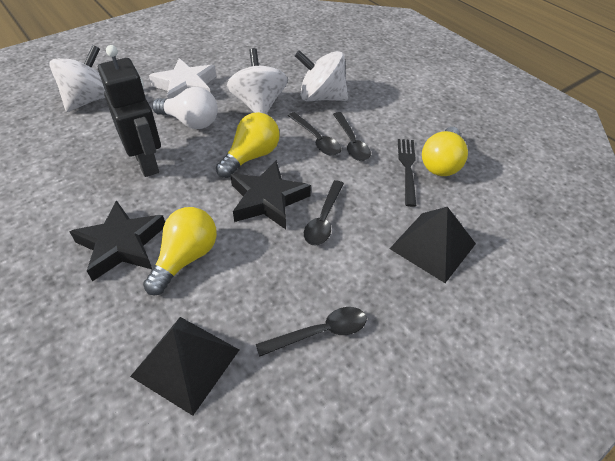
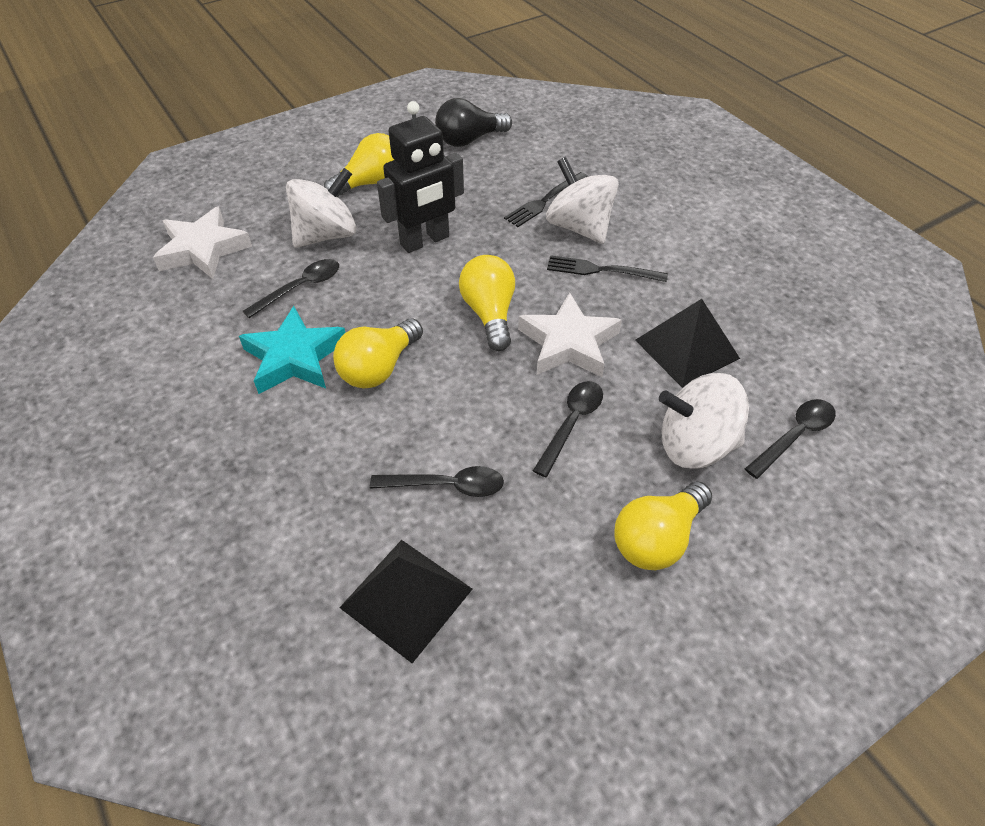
black fork: 1 -> 2
black light bulb: 0 -> 1
black star: 2 -> 0
turquoise star: 0 -> 1
white light bulb: 1 -> 0
white star: 1 -> 2
yellow light bulb: 3 -> 4

